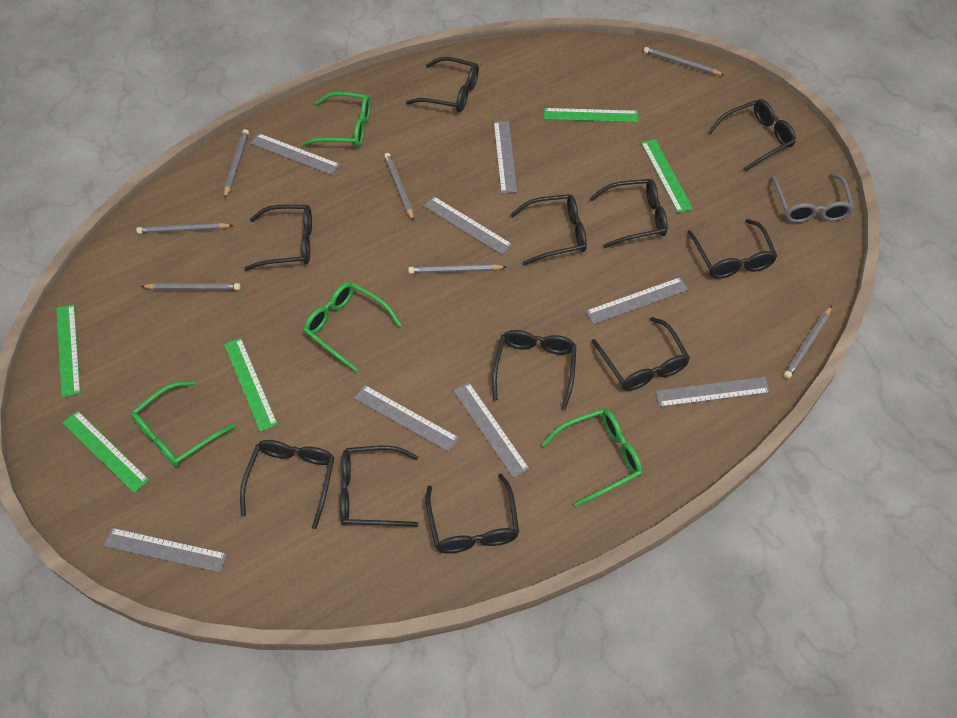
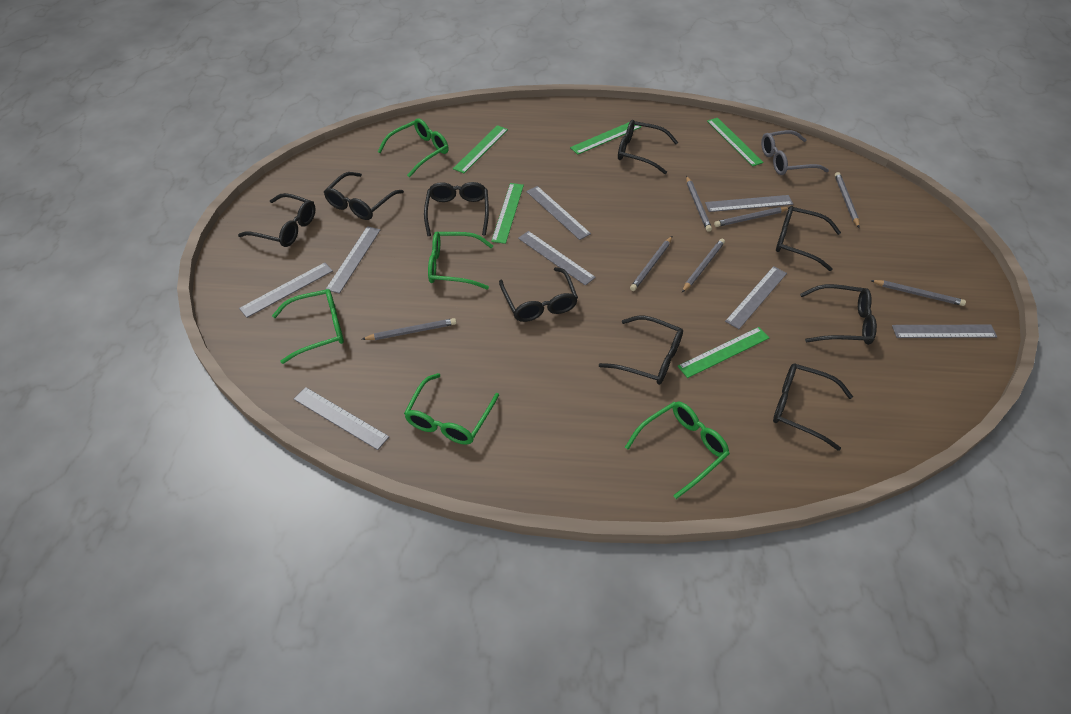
black glasses: 11 -> 9
green glasses: 4 -> 5

